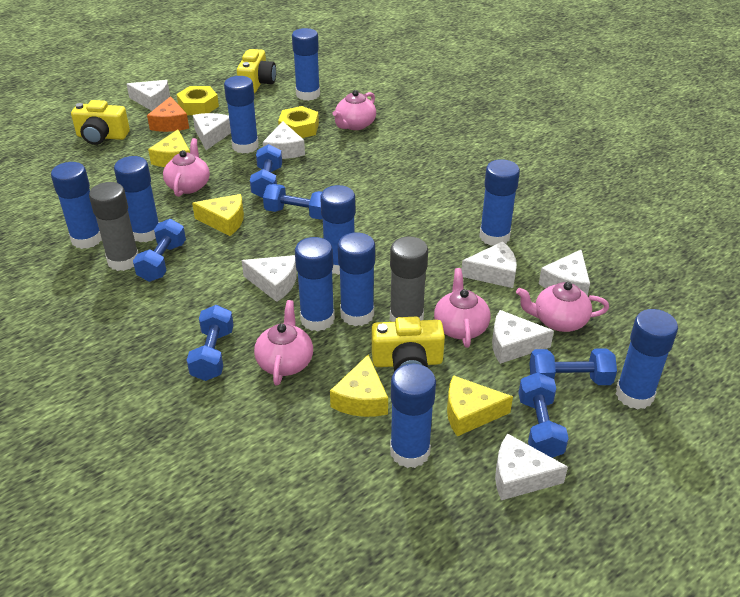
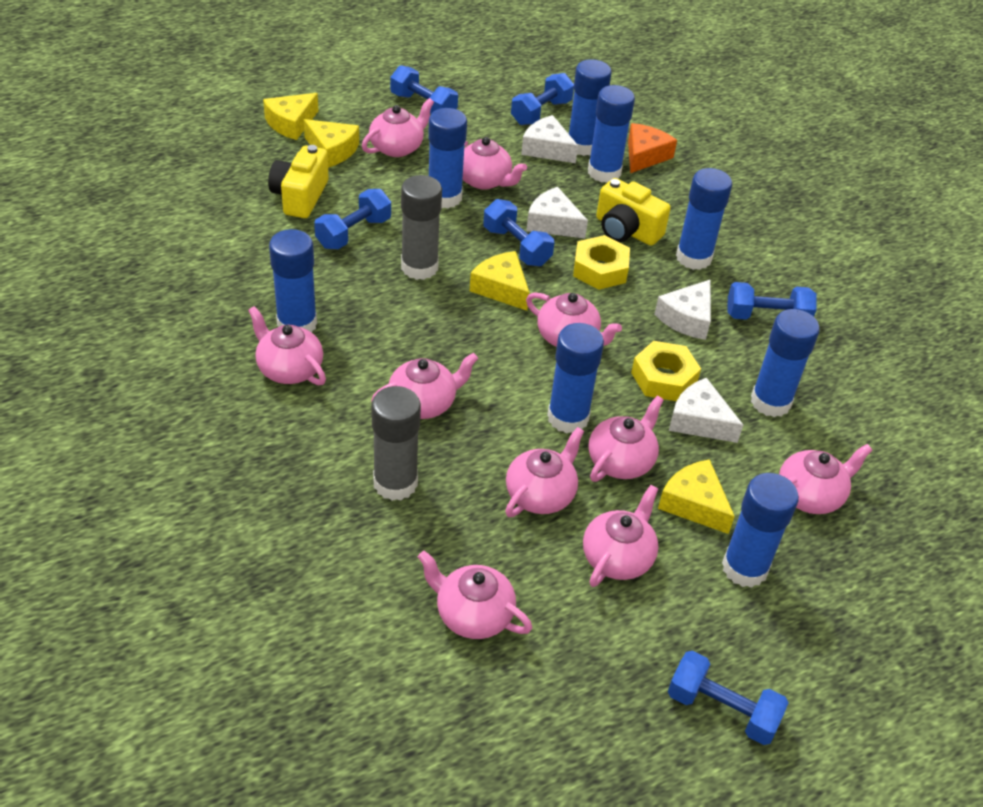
blue glue stick: 10 -> 8
pink teapot: 5 -> 10
white cheese: 8 -> 4
yellow camera: 3 -> 2

